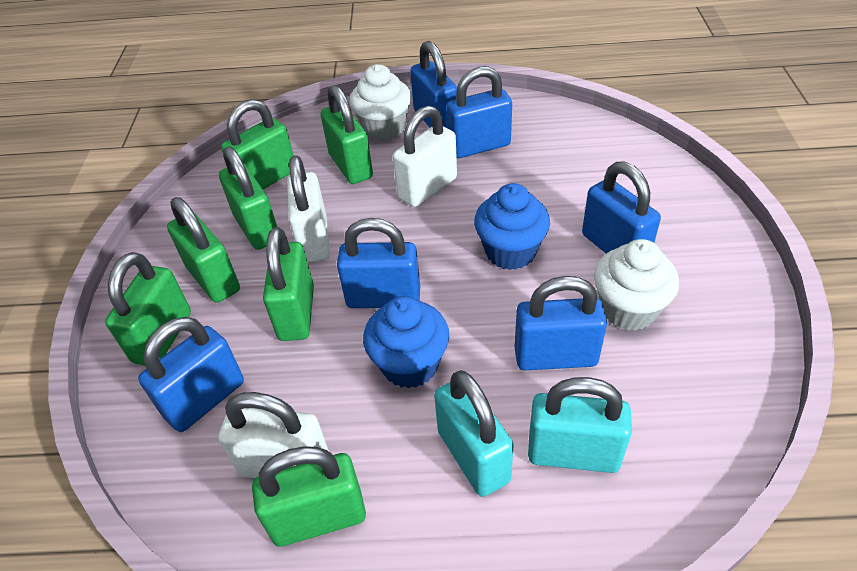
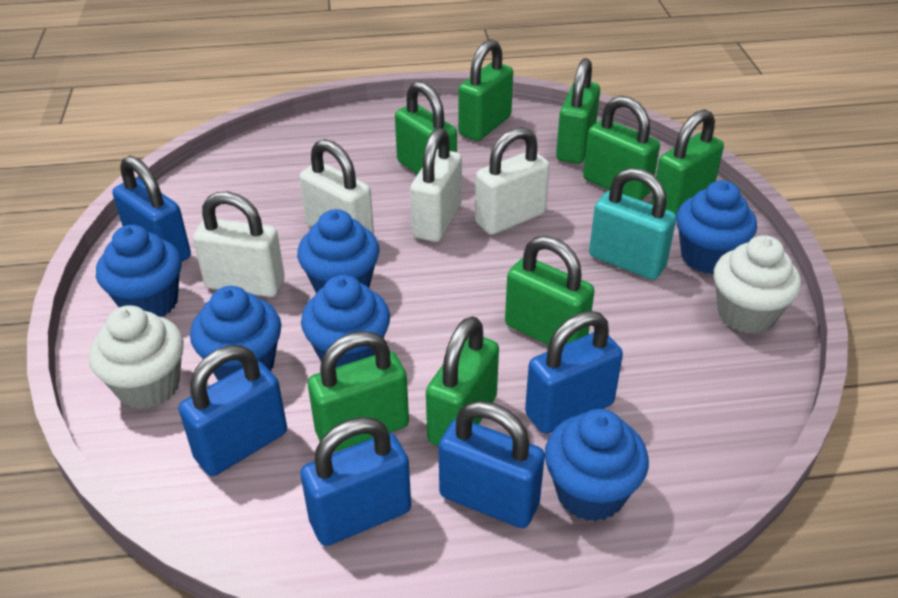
blue cupcake: 2 -> 6
blue padlock: 6 -> 5
green padlock: 7 -> 8
turquoise padlock: 2 -> 1
white padlock: 3 -> 4

